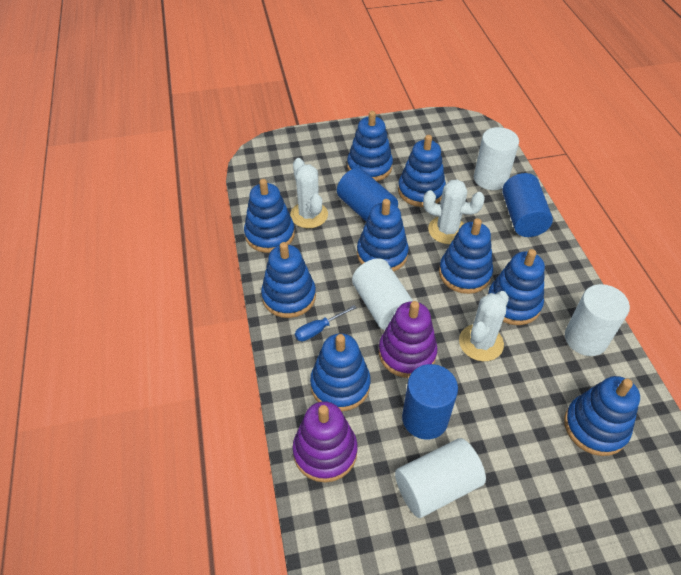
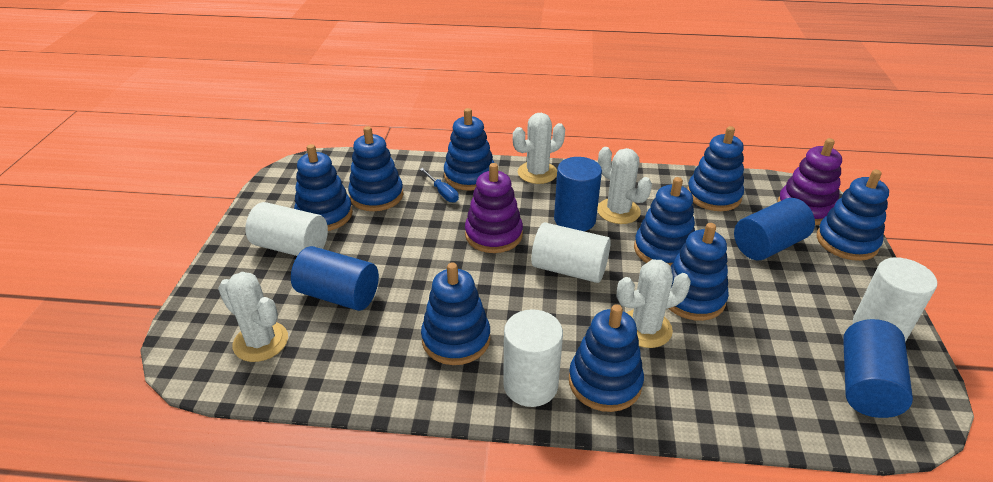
blue cylinder: 3 -> 4
white cactus: 3 -> 4

